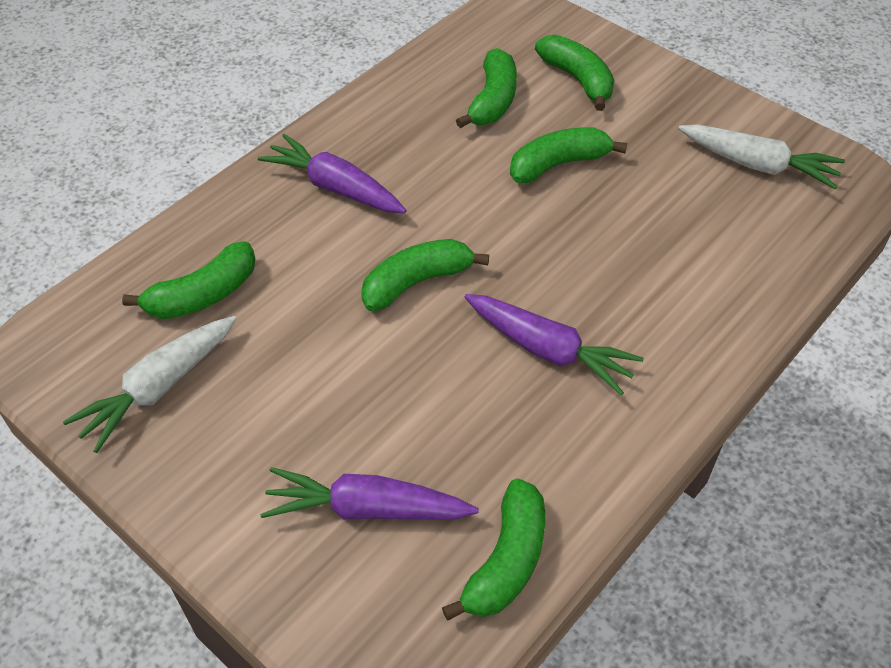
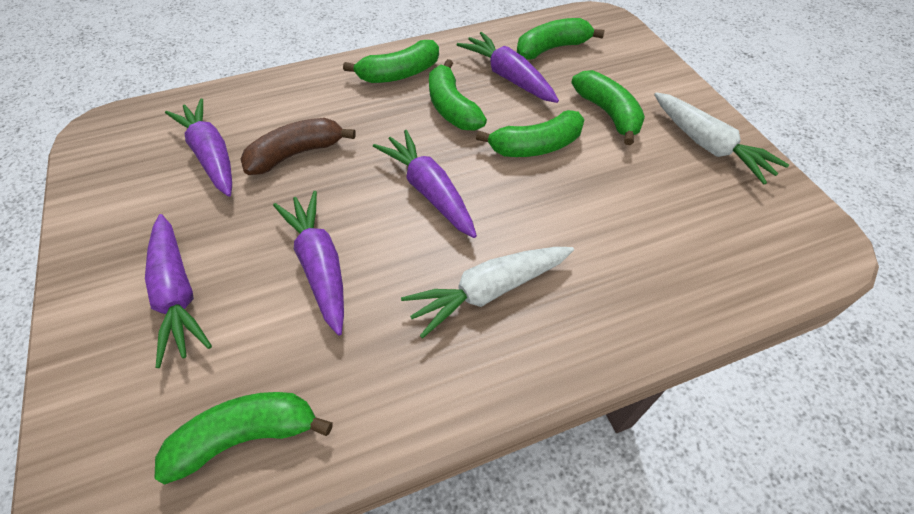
brown banana: 0 -> 1
purple carrot: 3 -> 5

